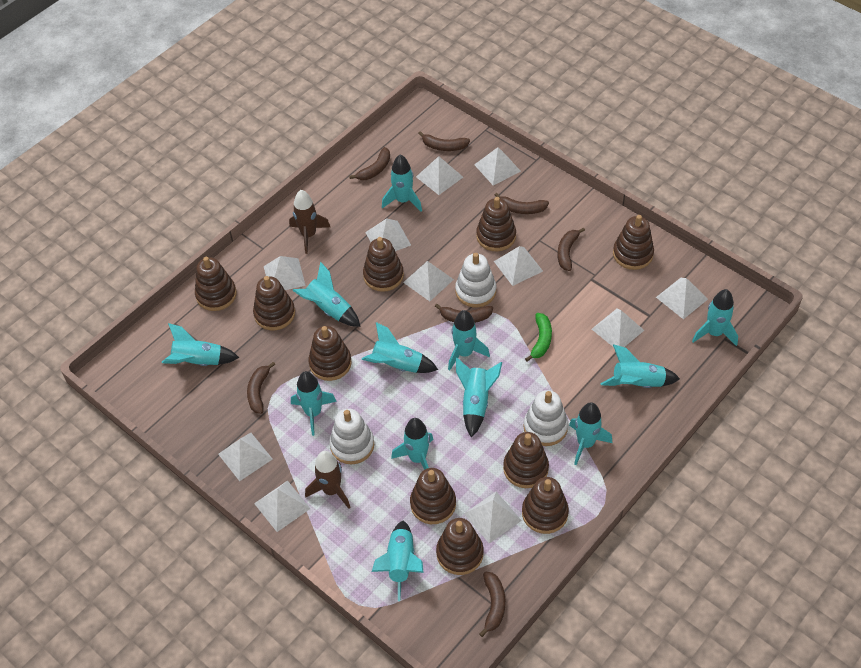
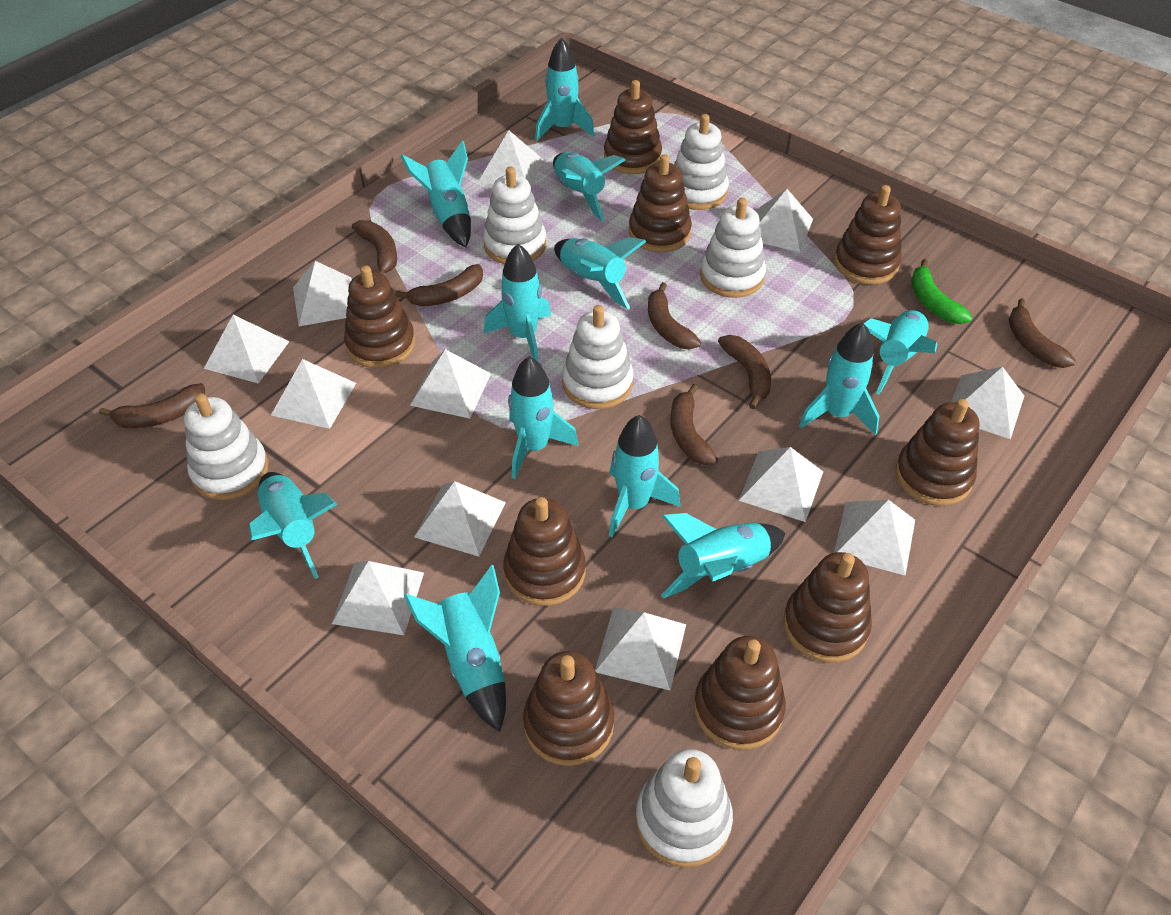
brown rocket: 2 -> 0
brown stacking toy: 10 -> 9
white pyramid: 11 -> 12
white stacking toy: 3 -> 6

